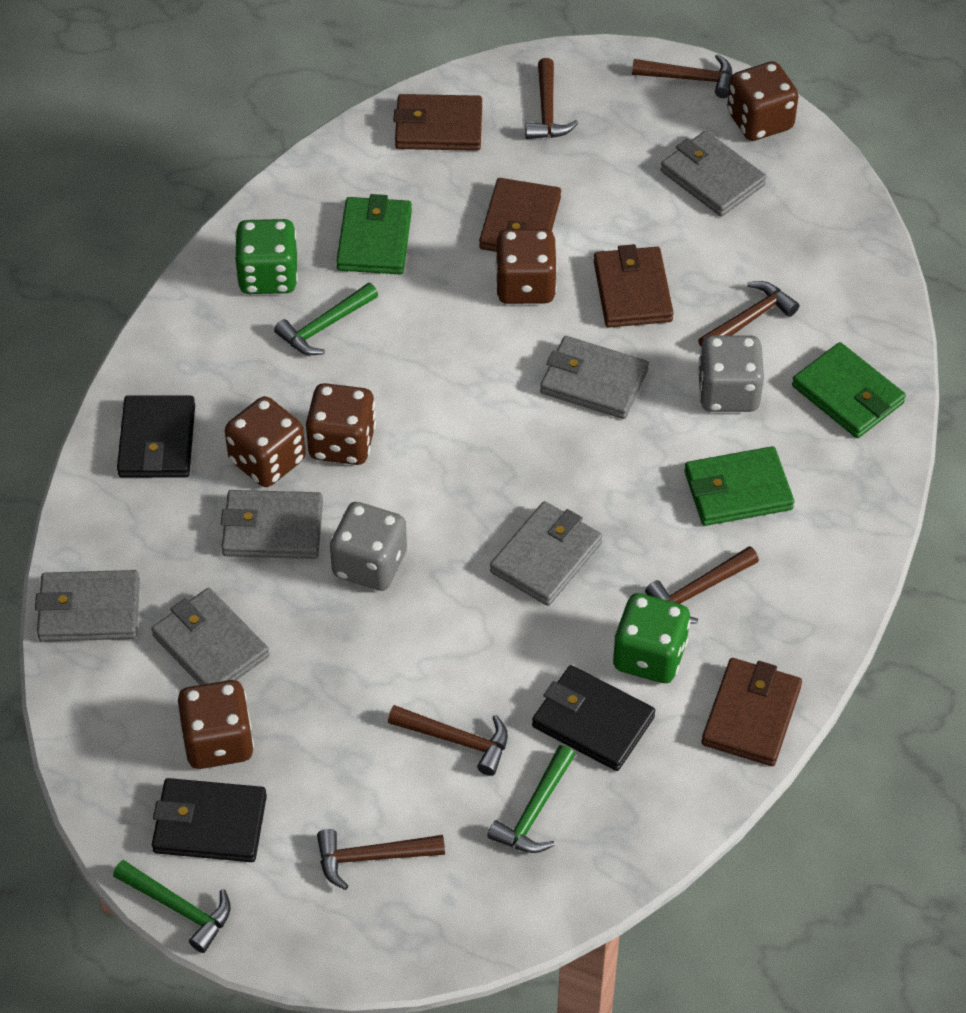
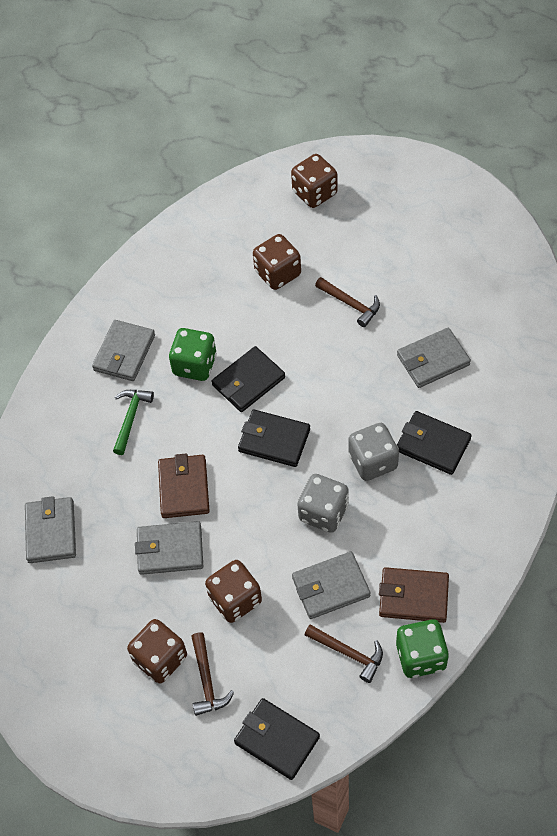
black wallet: 3 -> 4
brown dice: 5 -> 4
brown hammer: 6 -> 3
brown wallet: 4 -> 2
green hammer: 3 -> 1
green wallet: 3 -> 0
grey wallet: 6 -> 5

